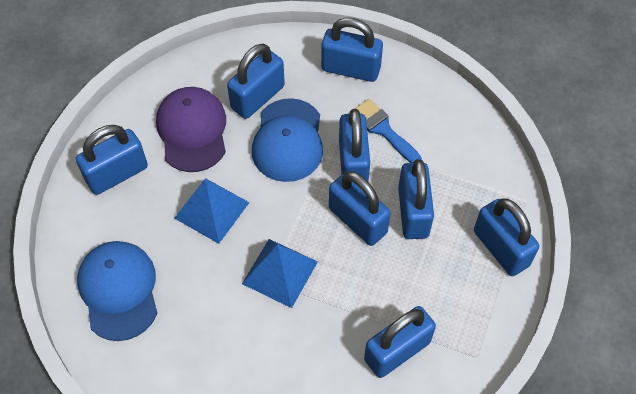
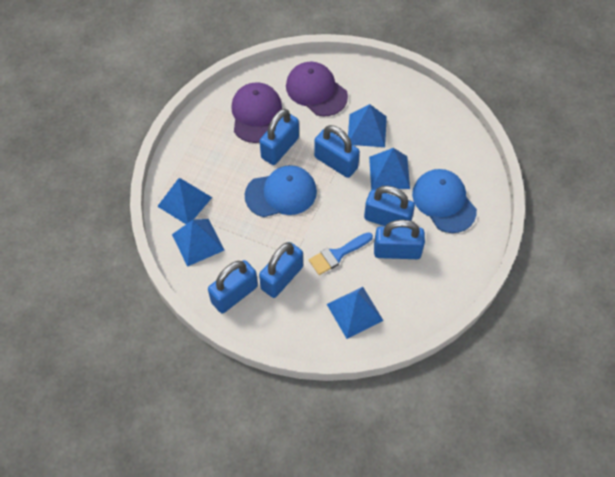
blue padlock: 8 -> 6
blue pyramid: 2 -> 5
purple cap: 1 -> 2

